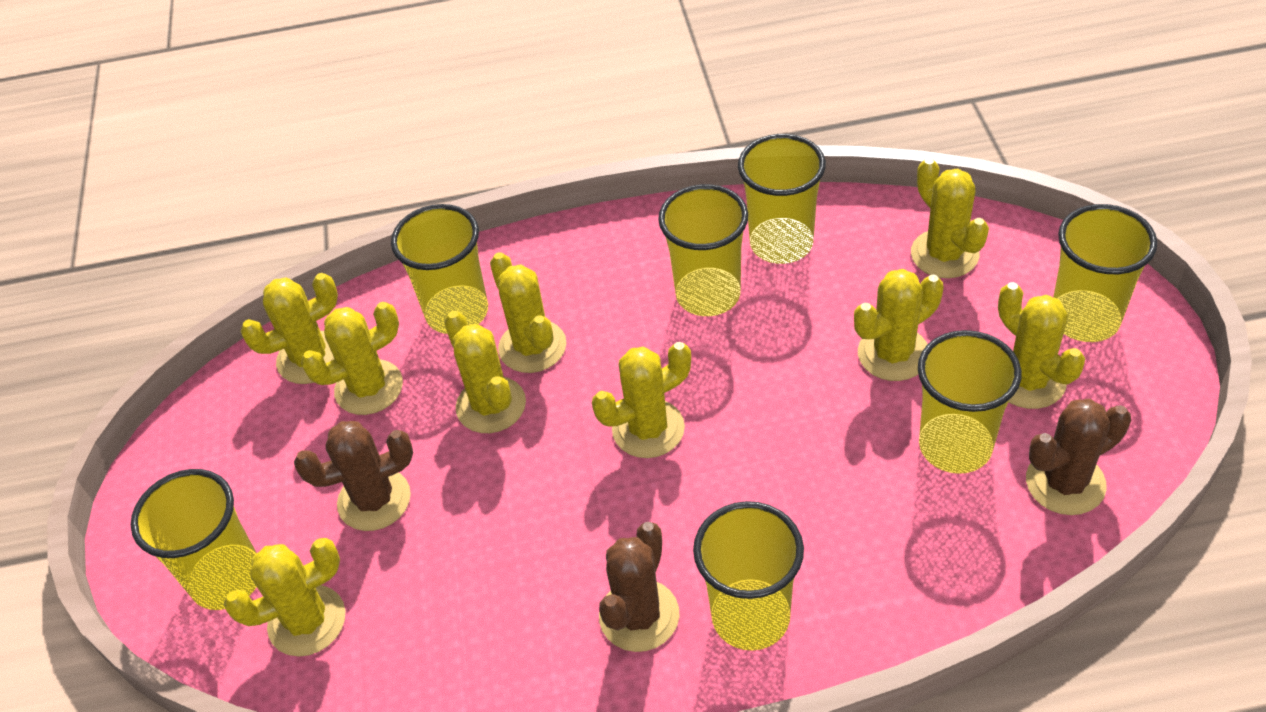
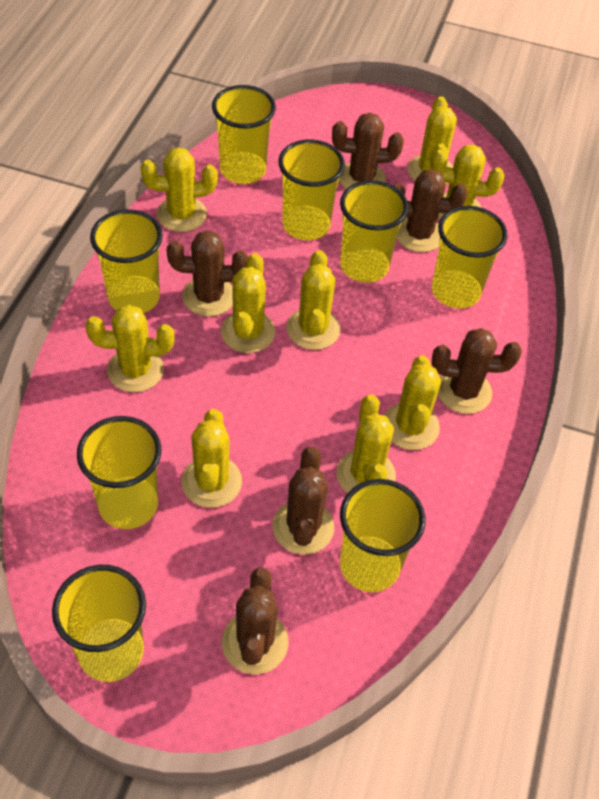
brown cactus: 3 -> 6
yellow cup: 7 -> 8

